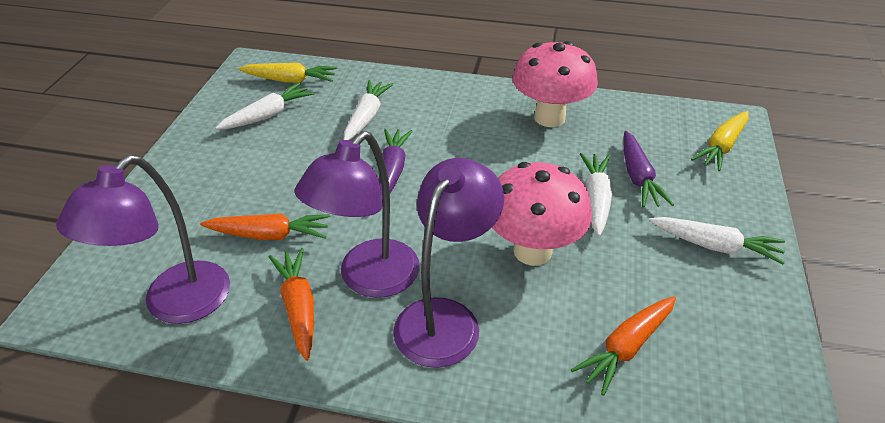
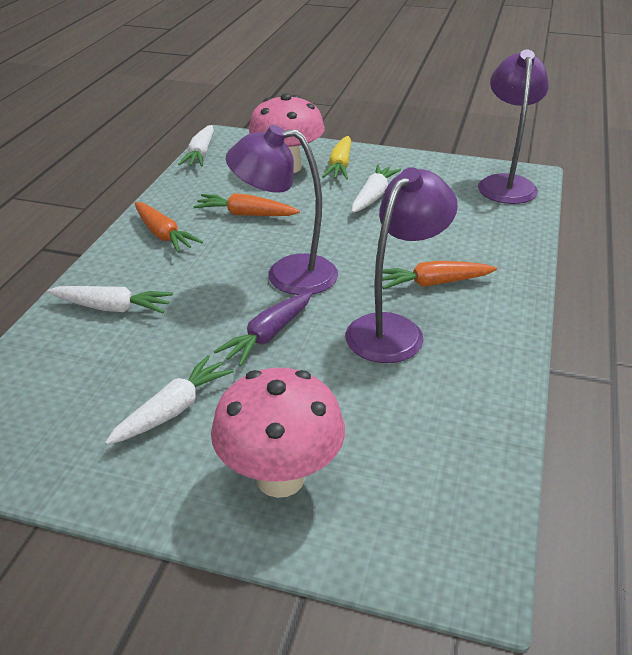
purple carrot: 2 -> 1
yellow carrot: 2 -> 1

